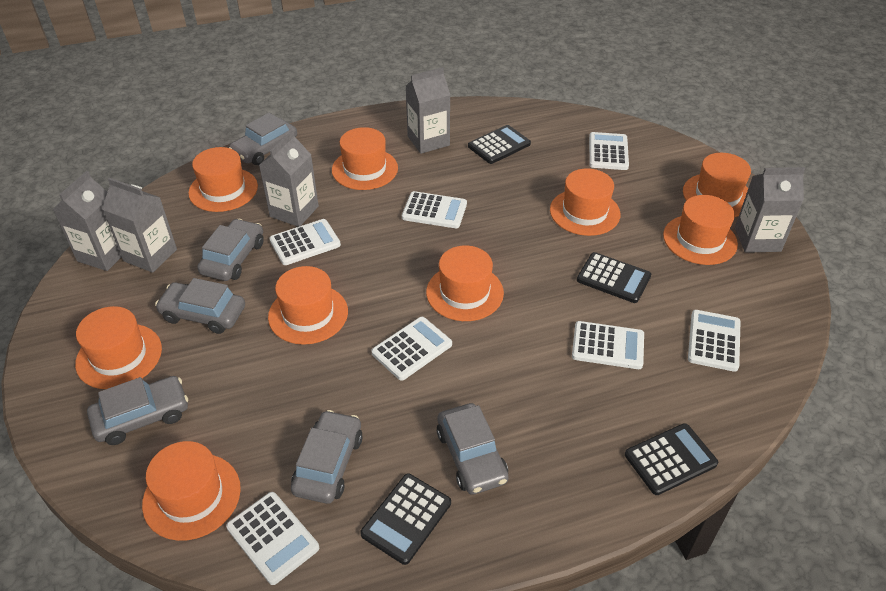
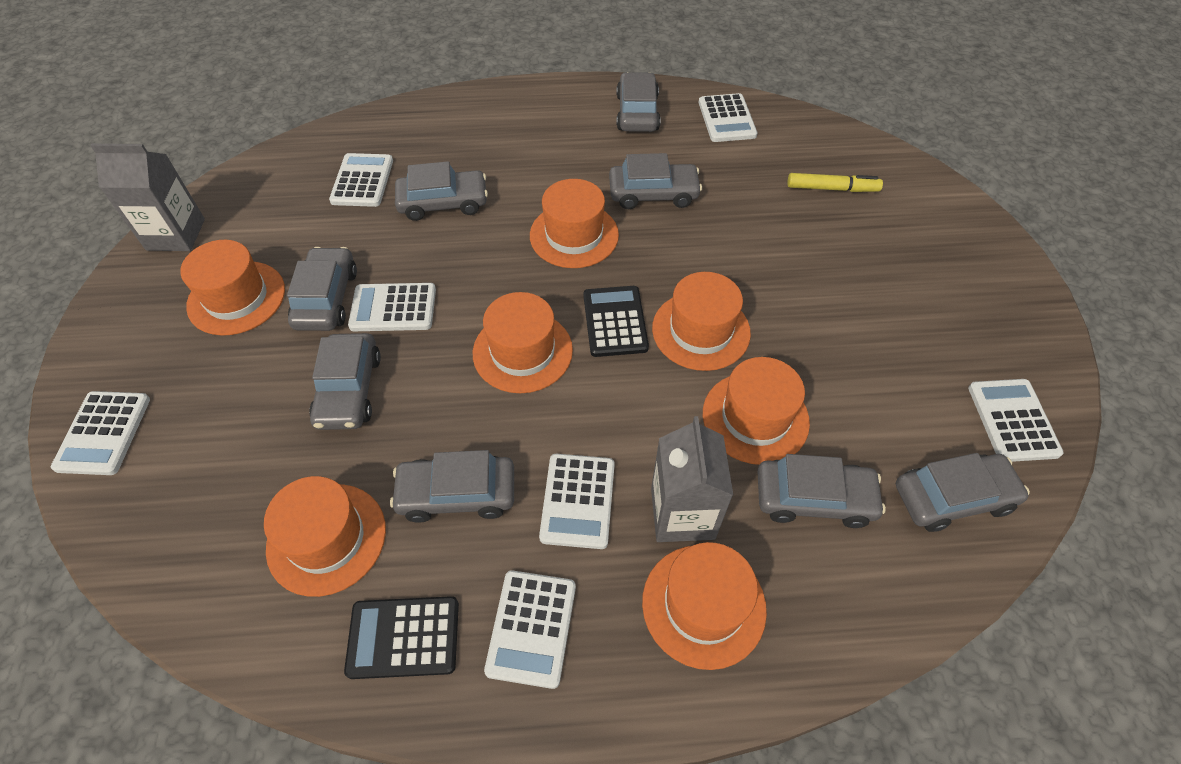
black calculator: 4 -> 2
grey car: 6 -> 8
grey carton: 5 -> 2
orange hat: 9 -> 7
yellow marker: 0 -> 1

